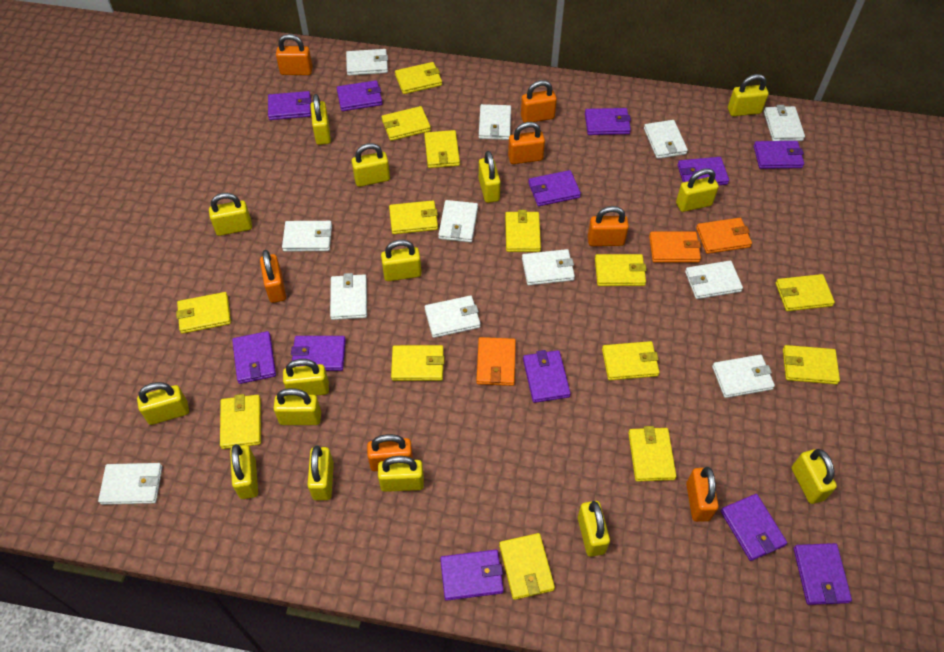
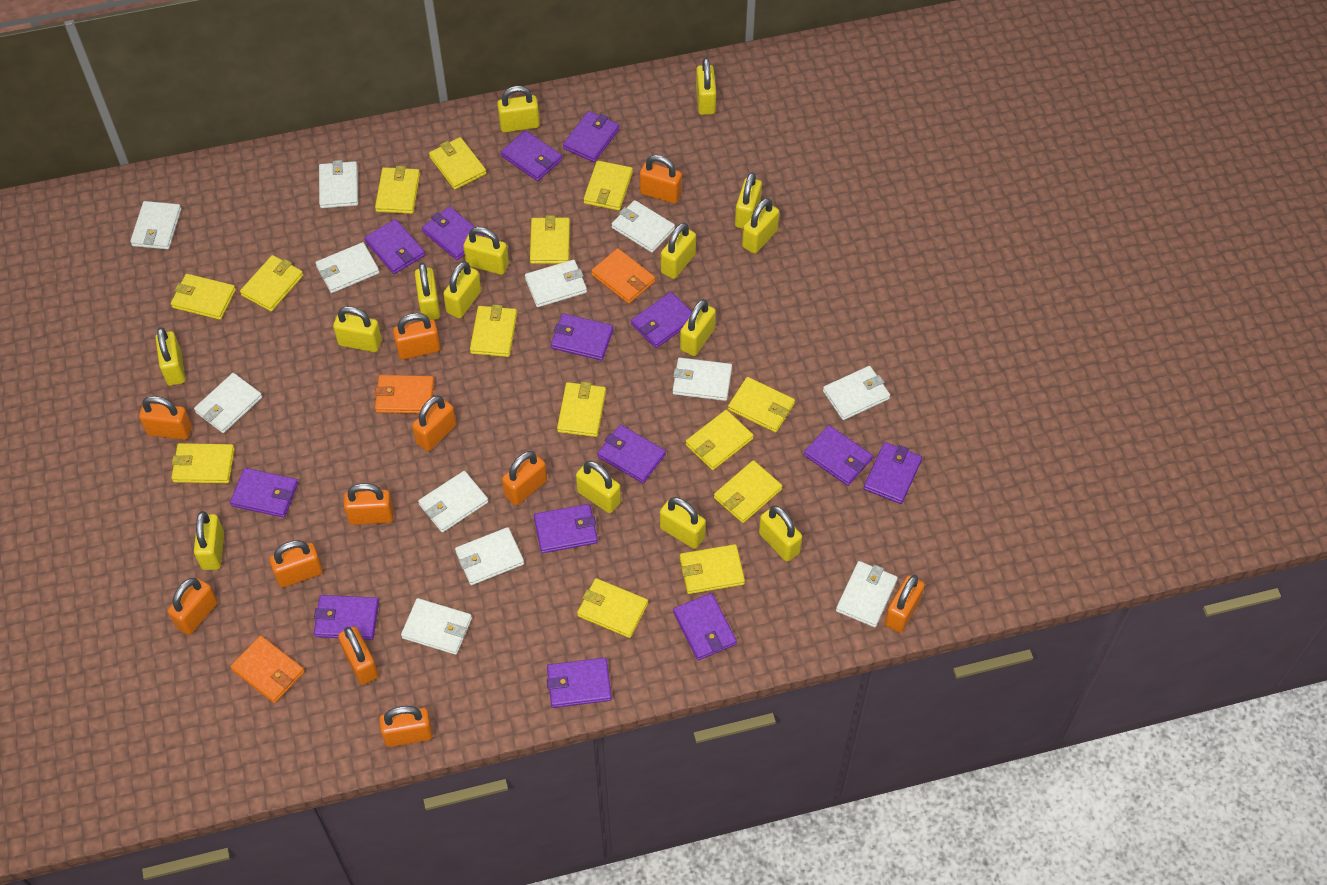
orange padlock: 7 -> 11
purple wallet: 12 -> 14

